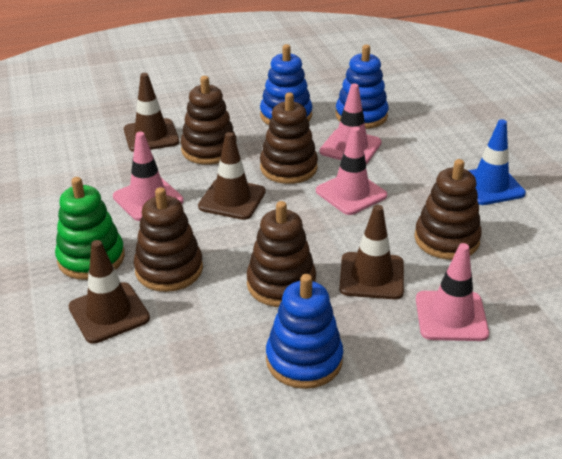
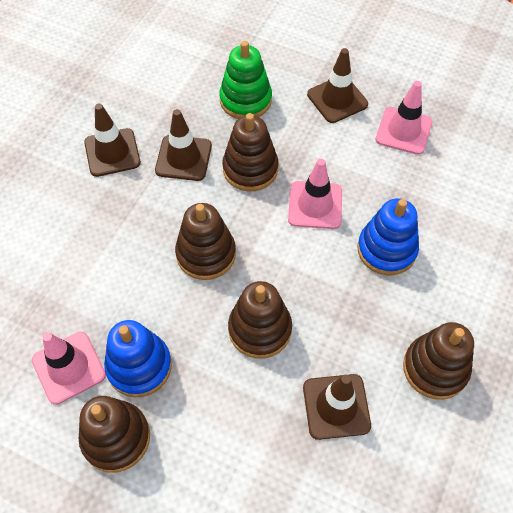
blue stacking toy: 3 -> 2
blue traffic cone: 1 -> 0
pink traffic cone: 4 -> 3

